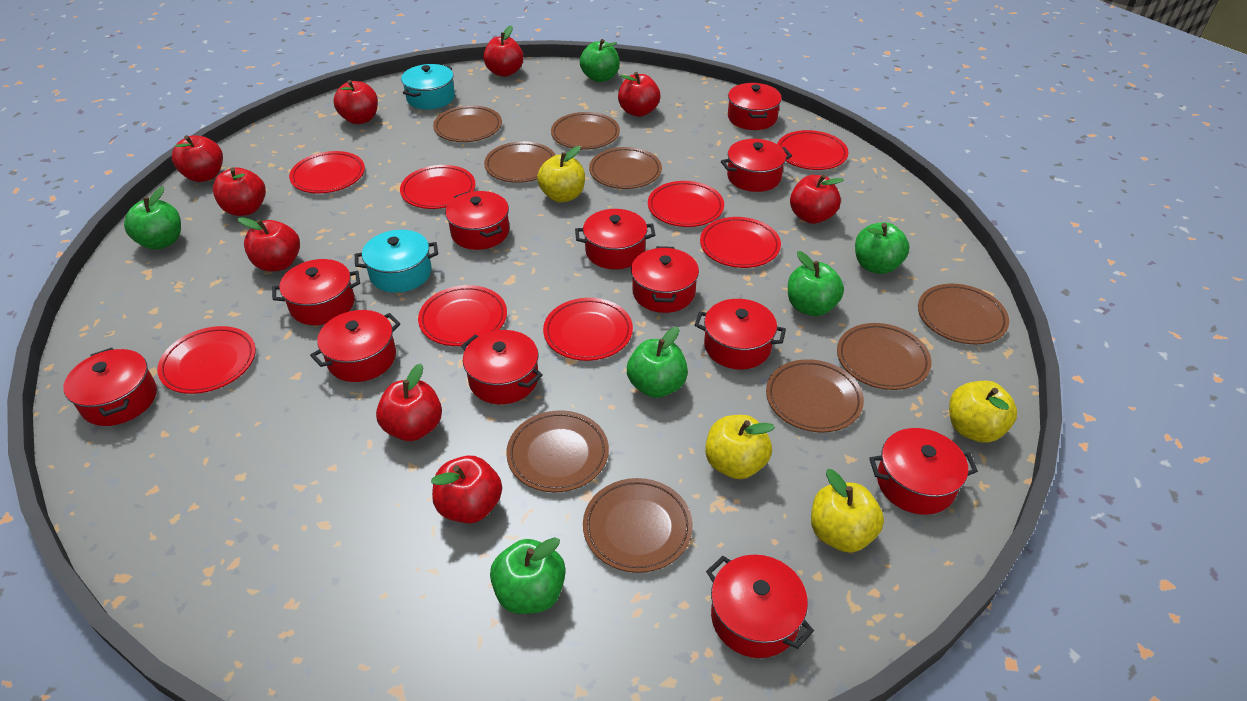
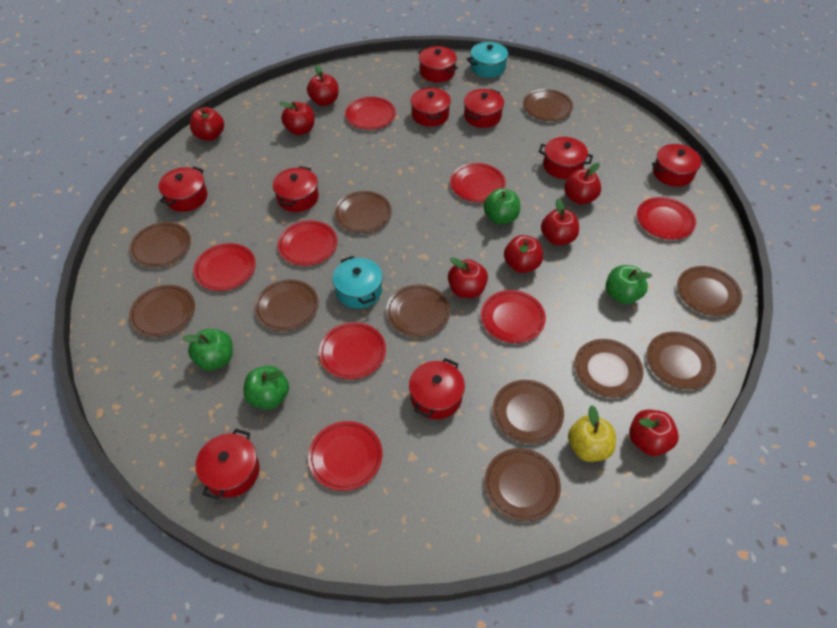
brown plate: 9 -> 11
green apple: 6 -> 4
red apple: 9 -> 8
red pot: 12 -> 9
yellow apple: 4 -> 1

